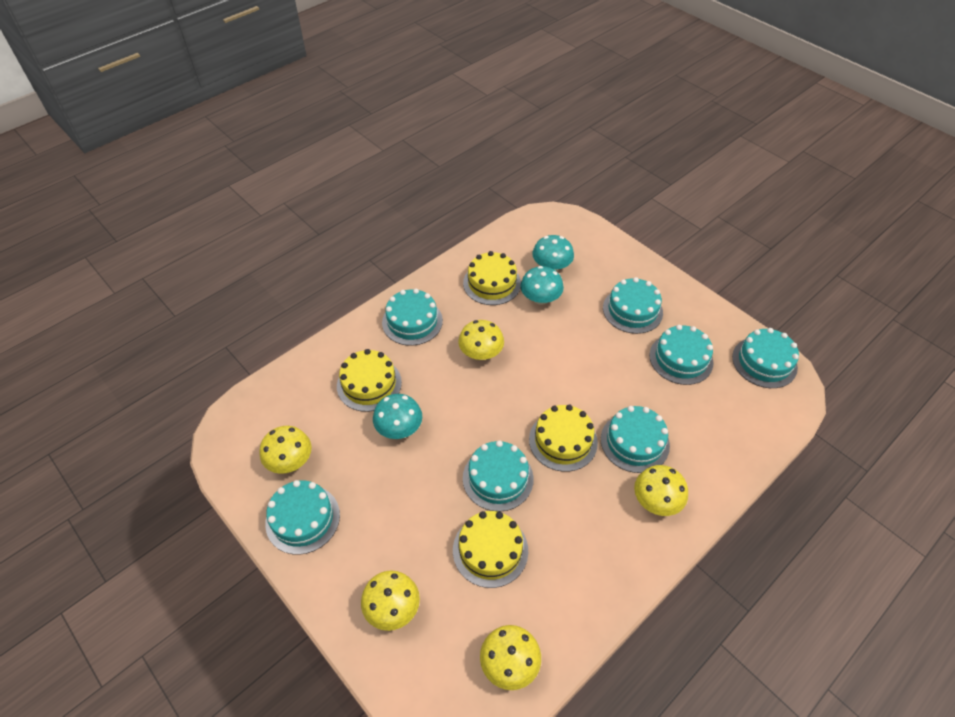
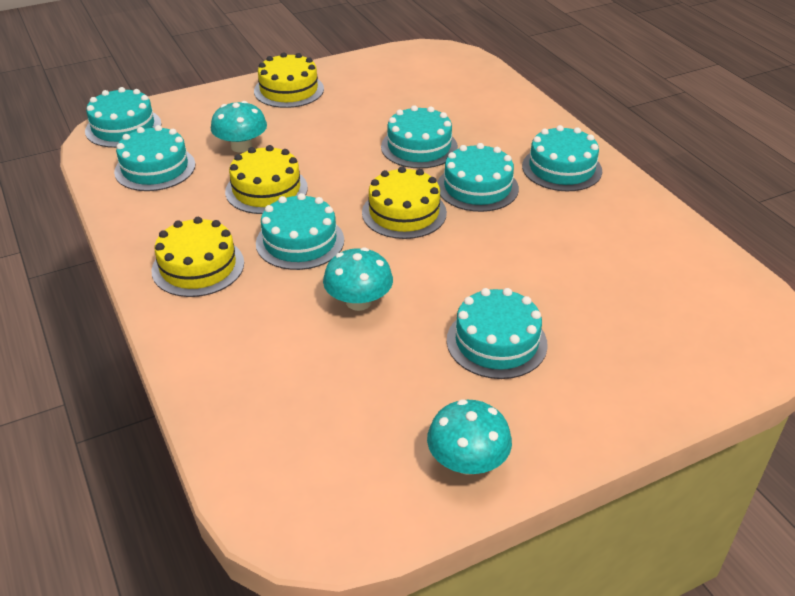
yellow mushroom: 5 -> 0

